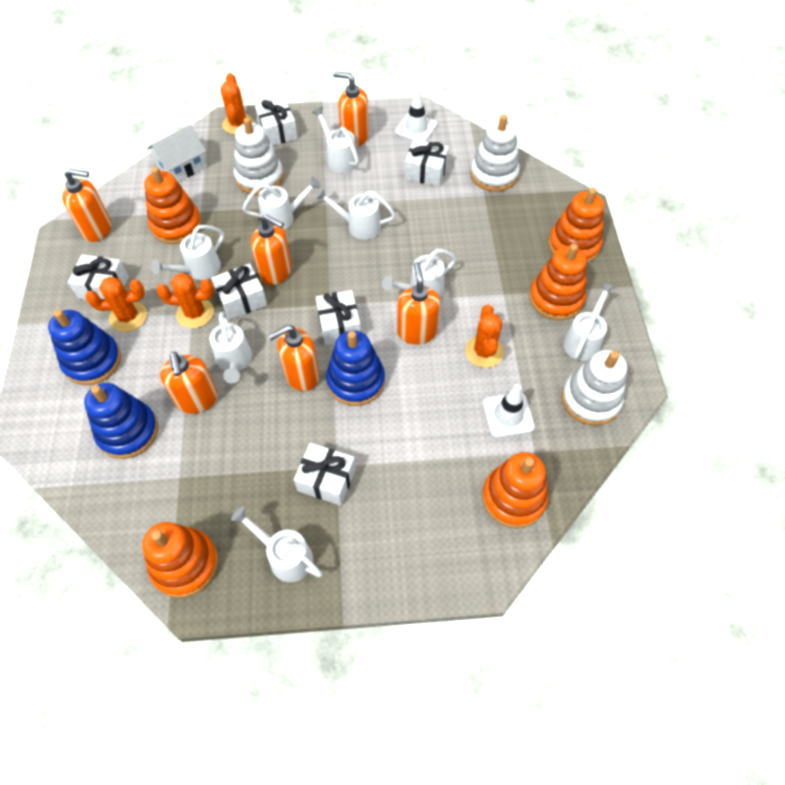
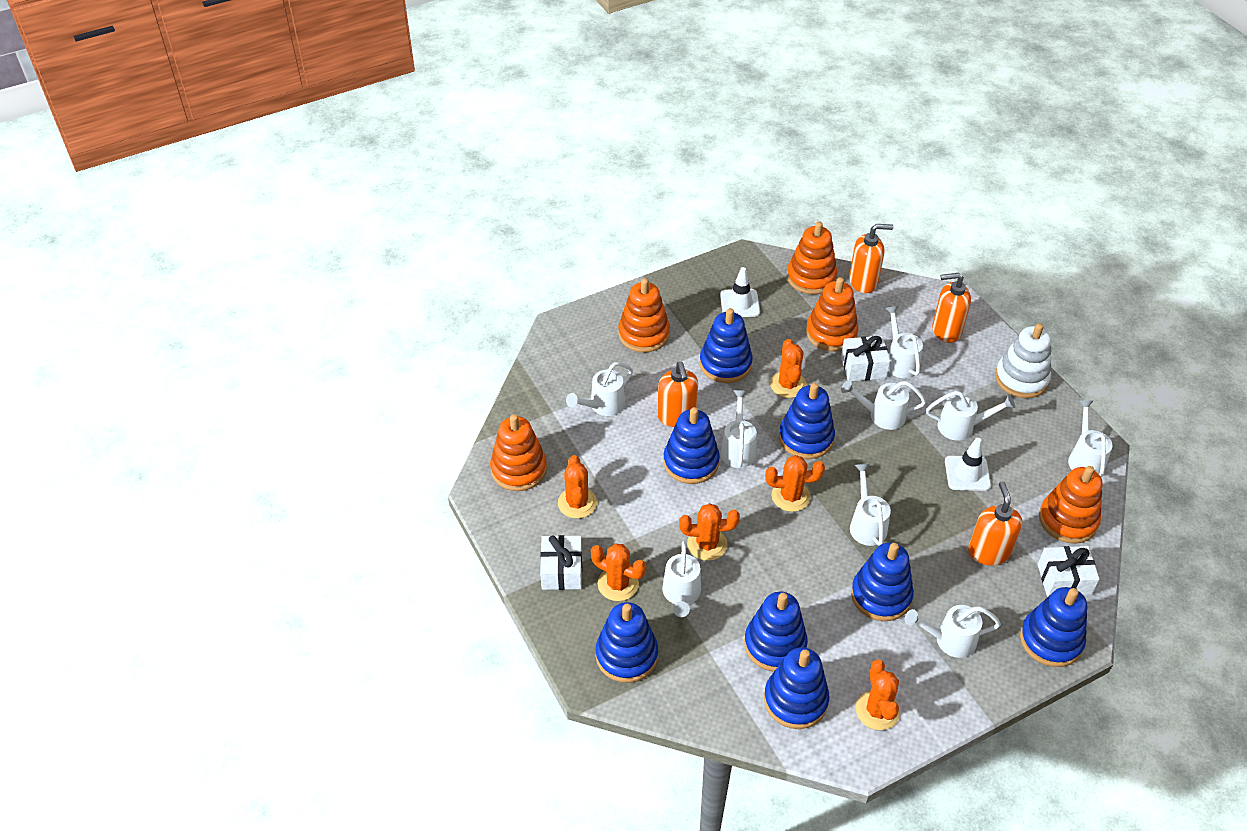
blue stacking toy: 3 -> 8
orange cactus: 4 -> 6
orange soap dispenser: 6 -> 4
white gift: 6 -> 3
white house: 1 -> 0
white stacking toy: 3 -> 1
white watering can: 8 -> 9

